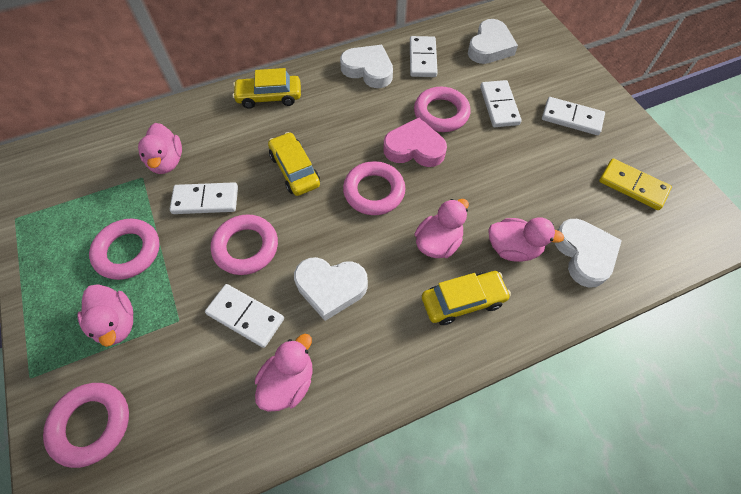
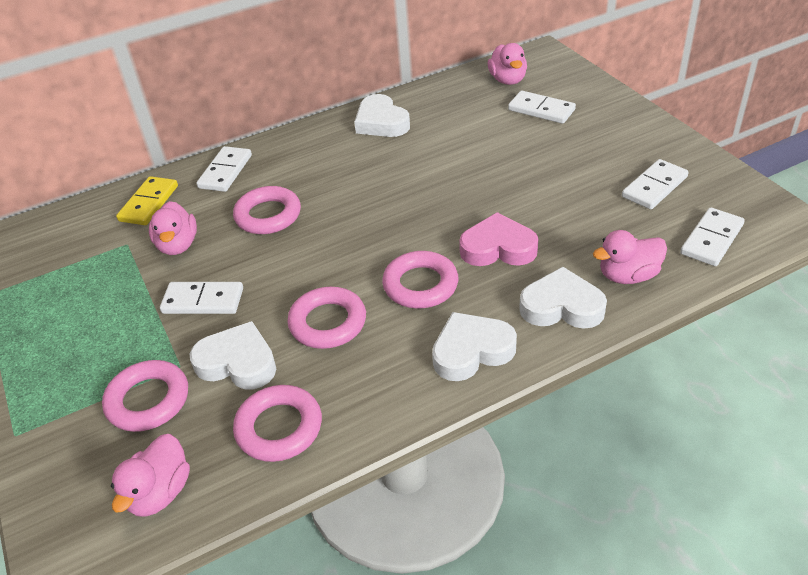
pink duck: 5 -> 4
yellow car: 3 -> 0

